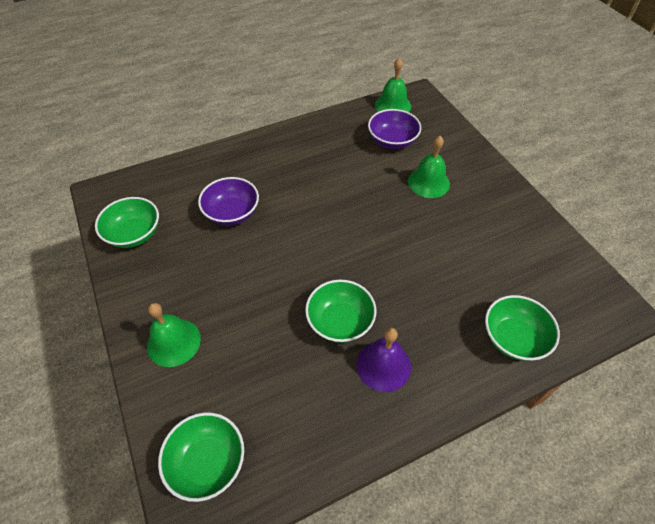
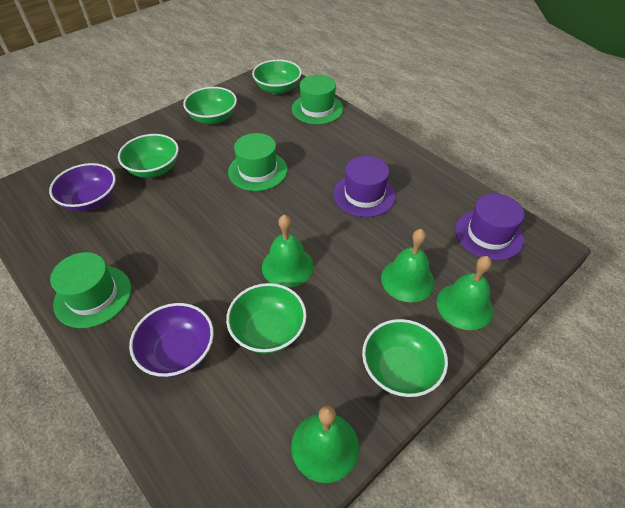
green bell: 3 -> 4
green bowl: 4 -> 5
green hat: 0 -> 3
purple bell: 1 -> 0
purple hat: 0 -> 2

